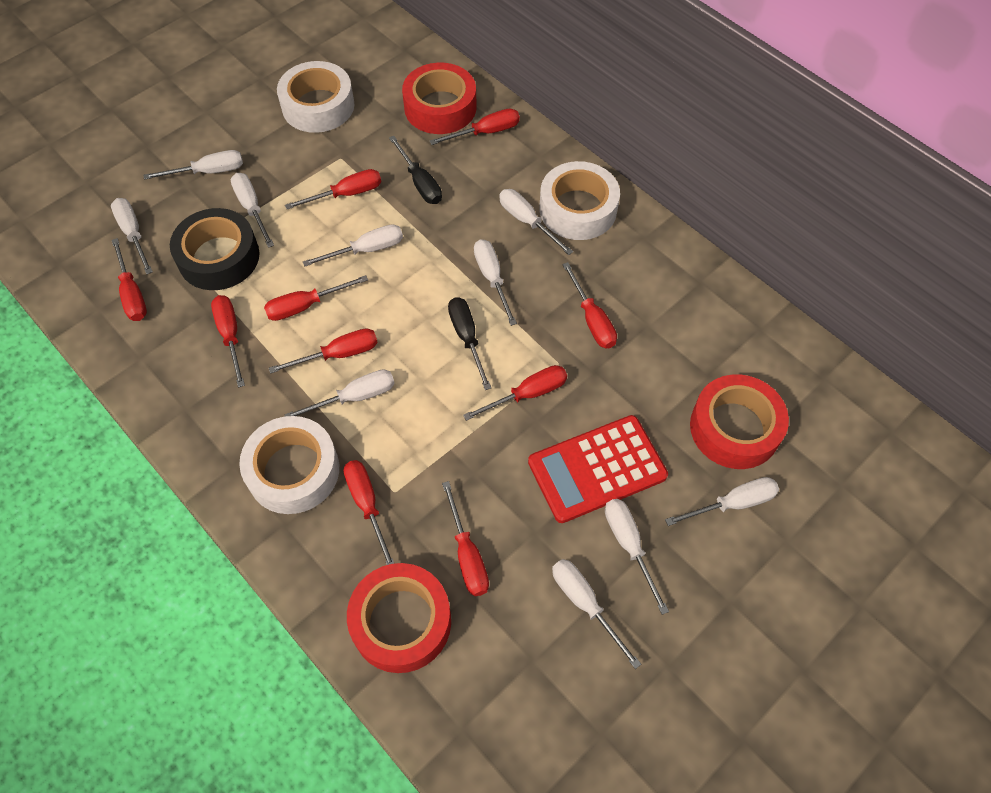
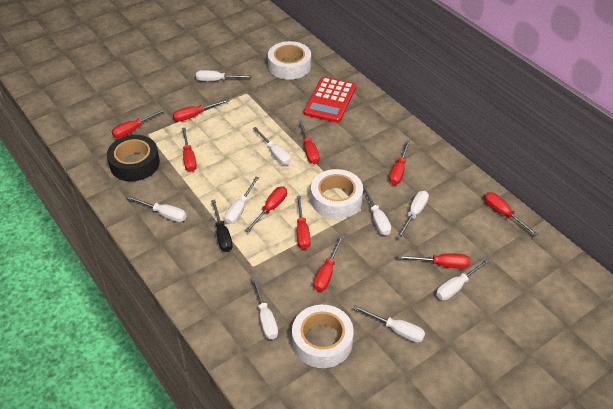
black screwdriver: 2 -> 1
red tape: 3 -> 0
white screwdriver: 10 -> 9

